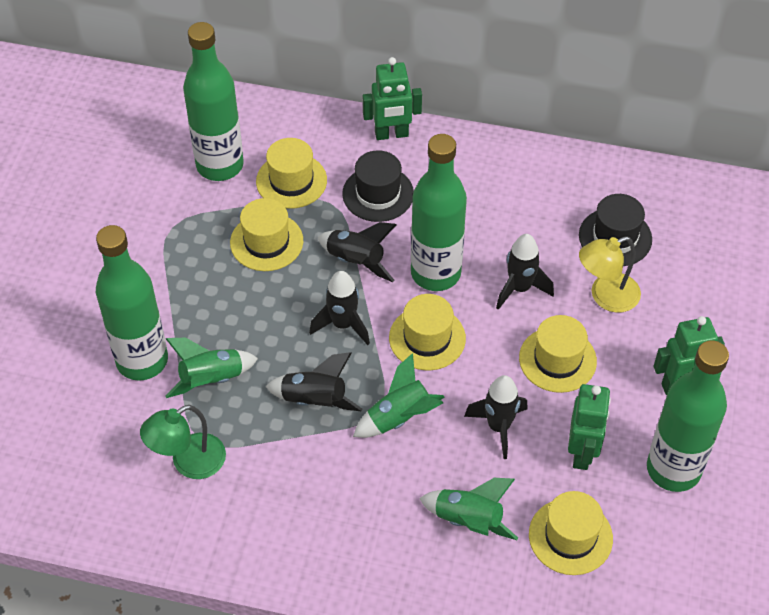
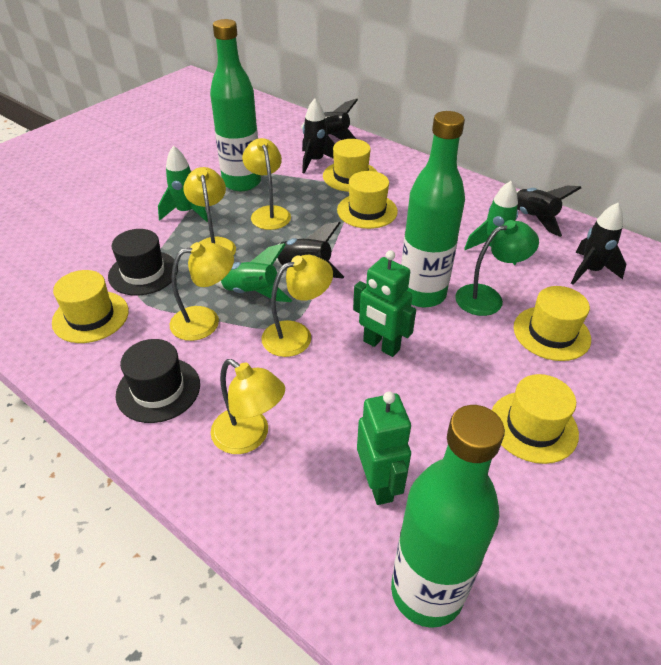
green bottle: 4 -> 3
green robot: 3 -> 2
yellow lamp: 1 -> 5

